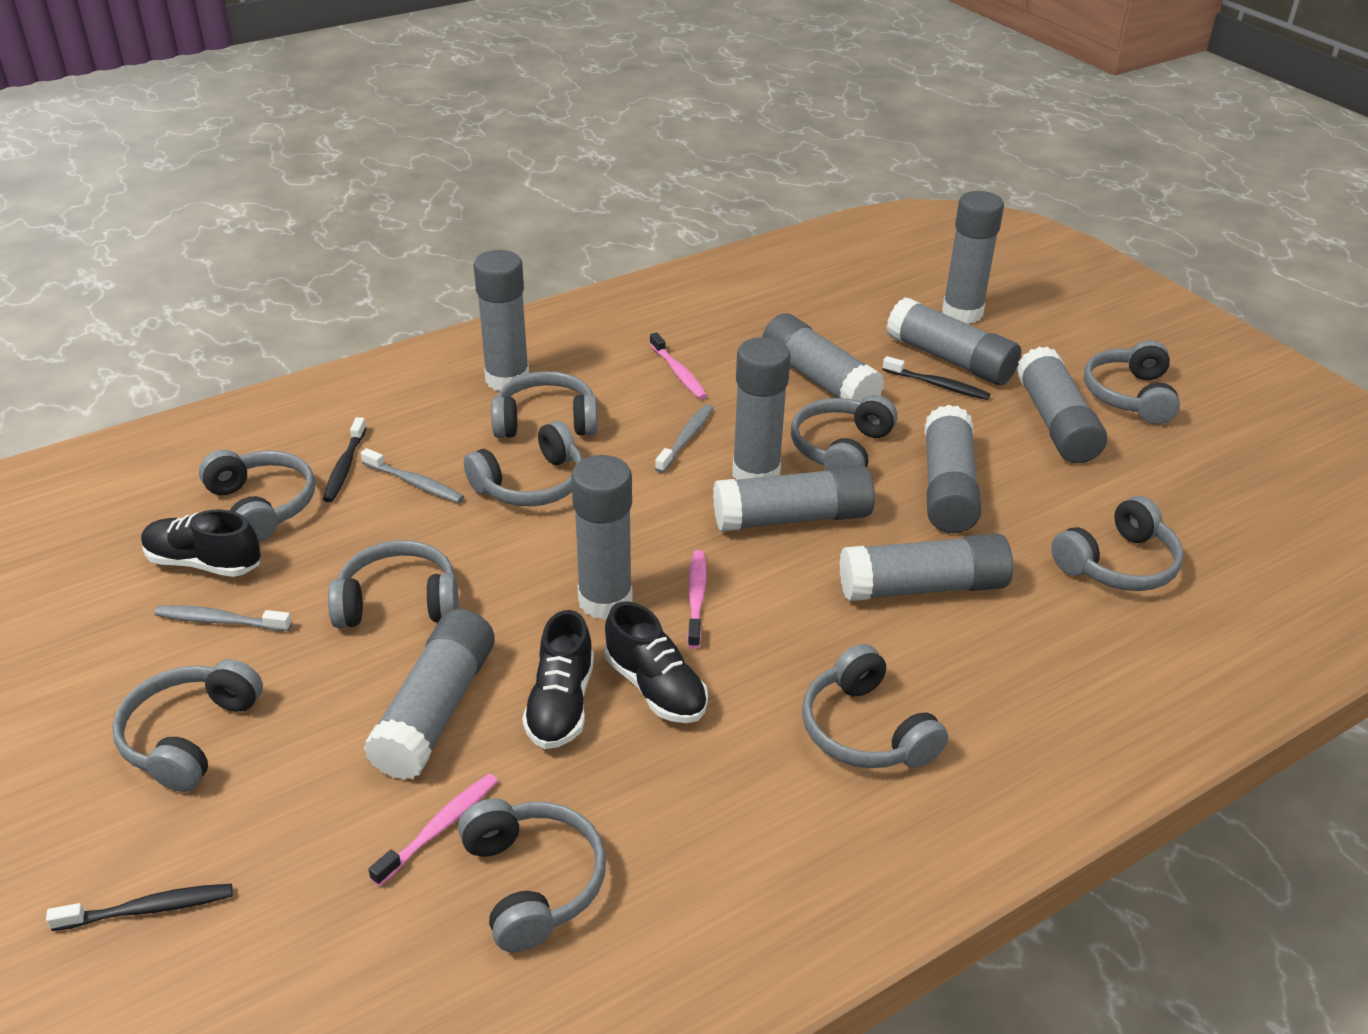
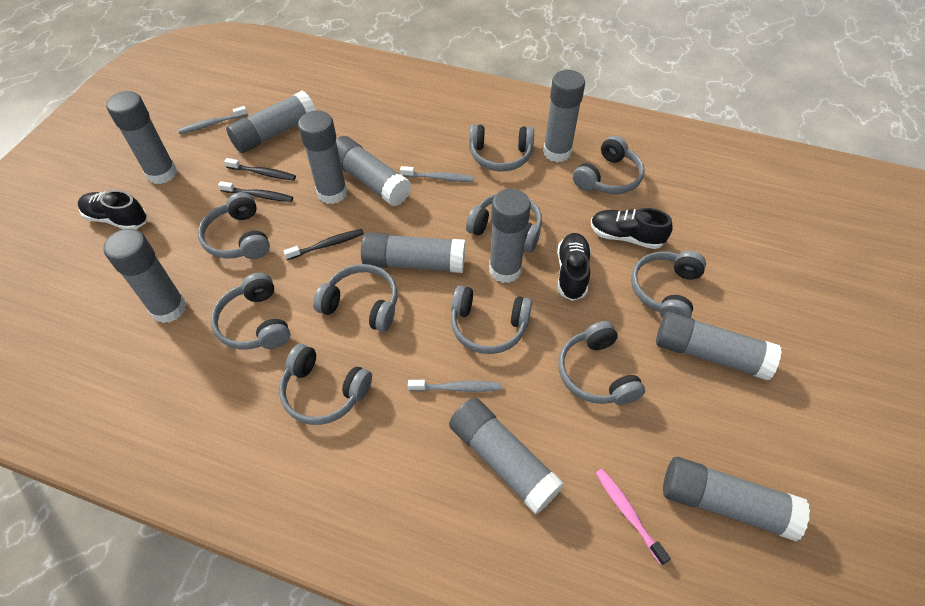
pink toothbrush: 3 -> 1

